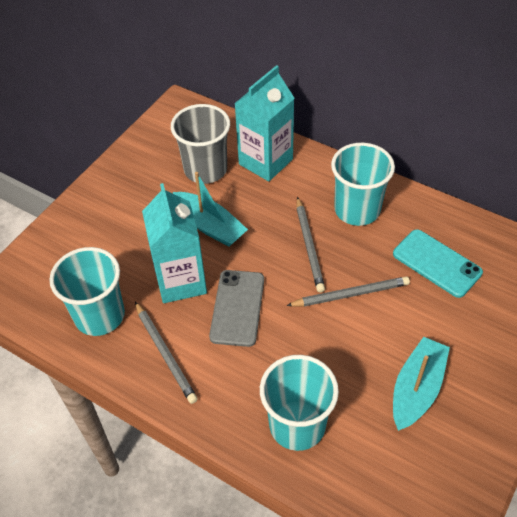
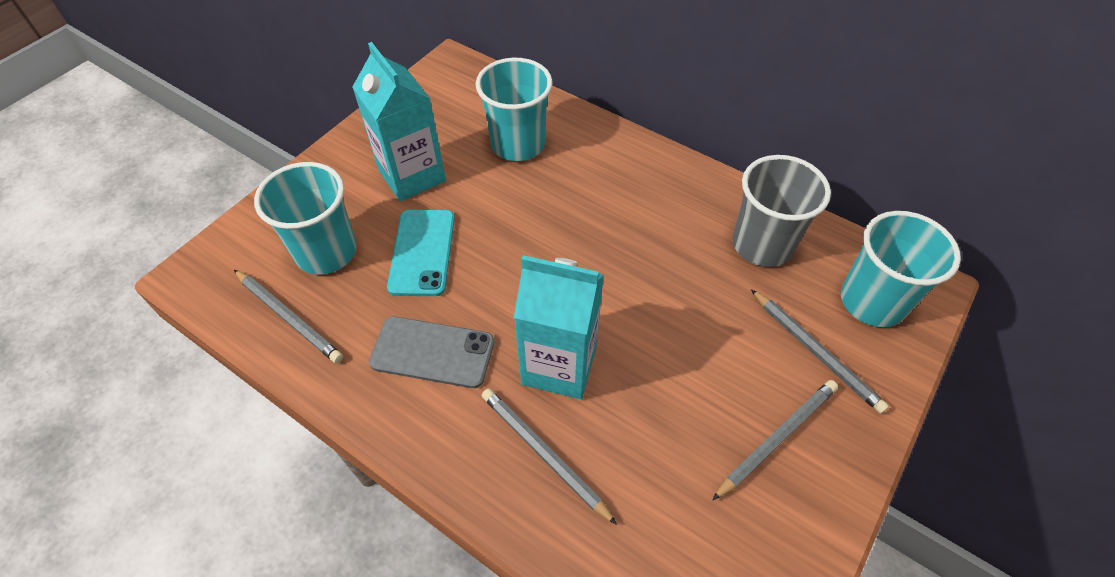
grey pencil: 3 -> 4
turquoise boat: 2 -> 0

